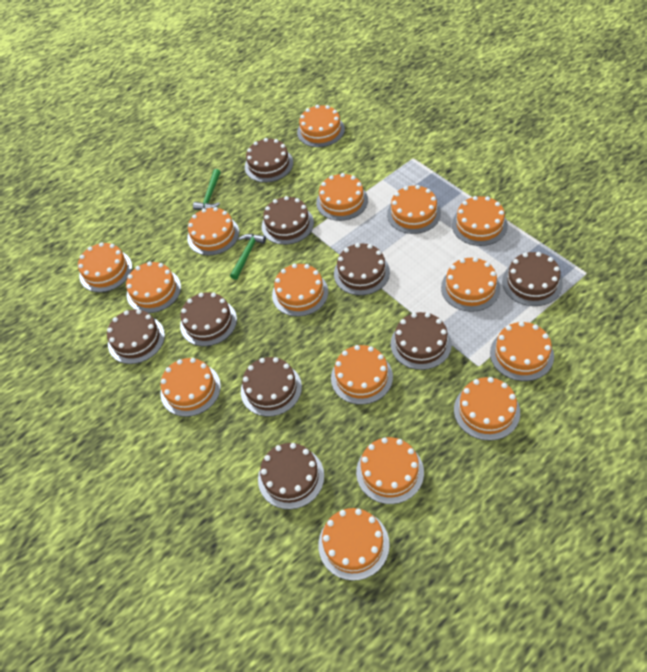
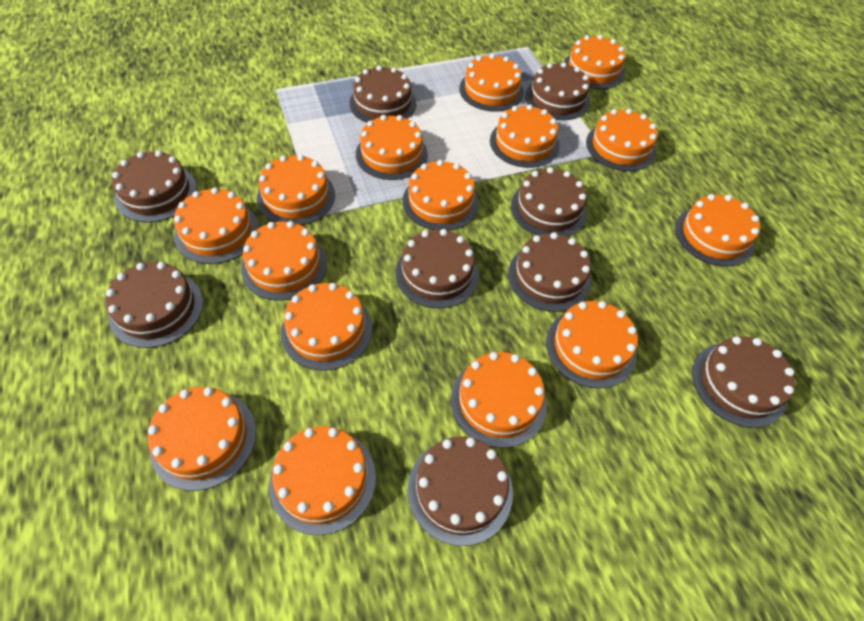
green hammer: 2 -> 0

